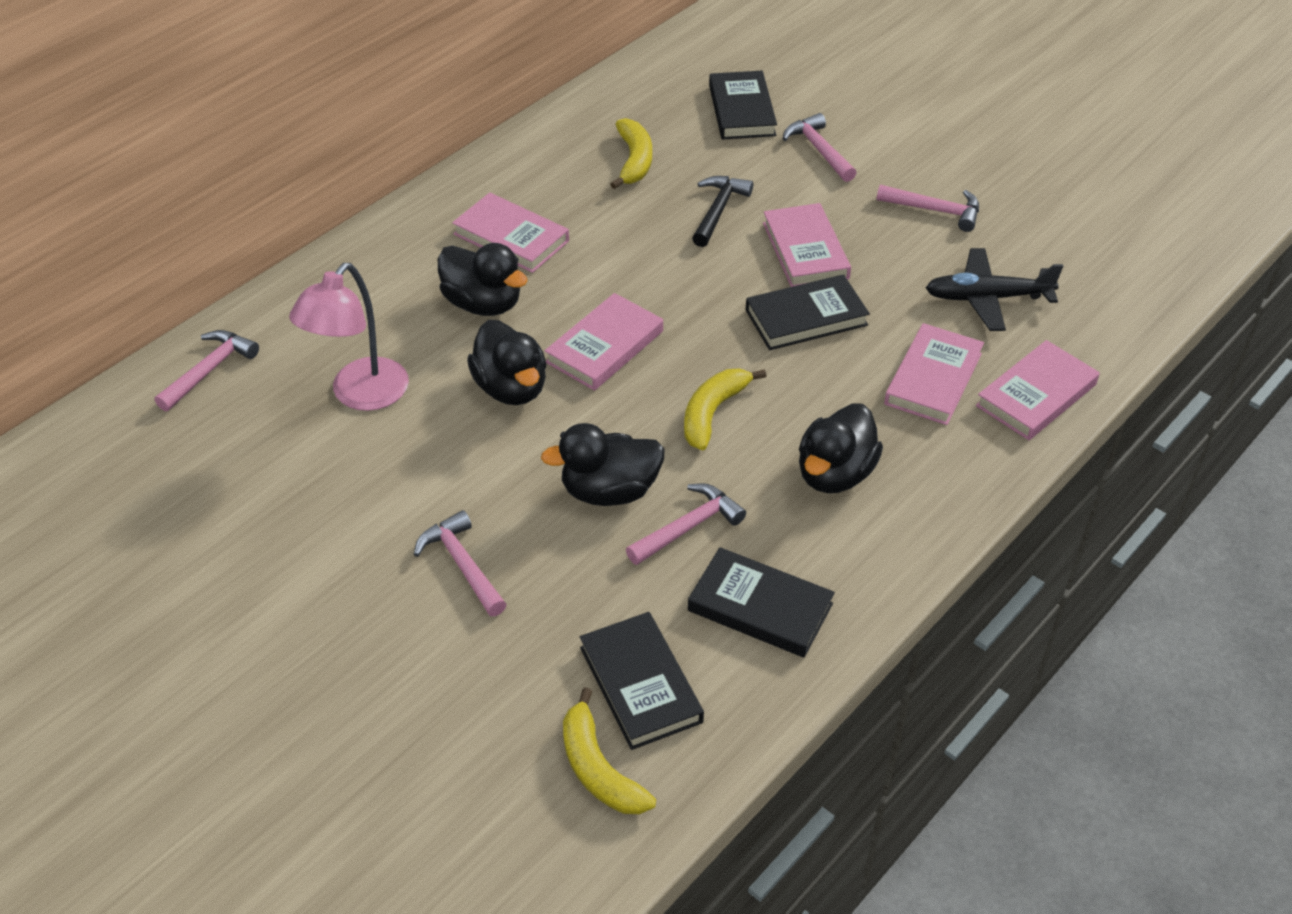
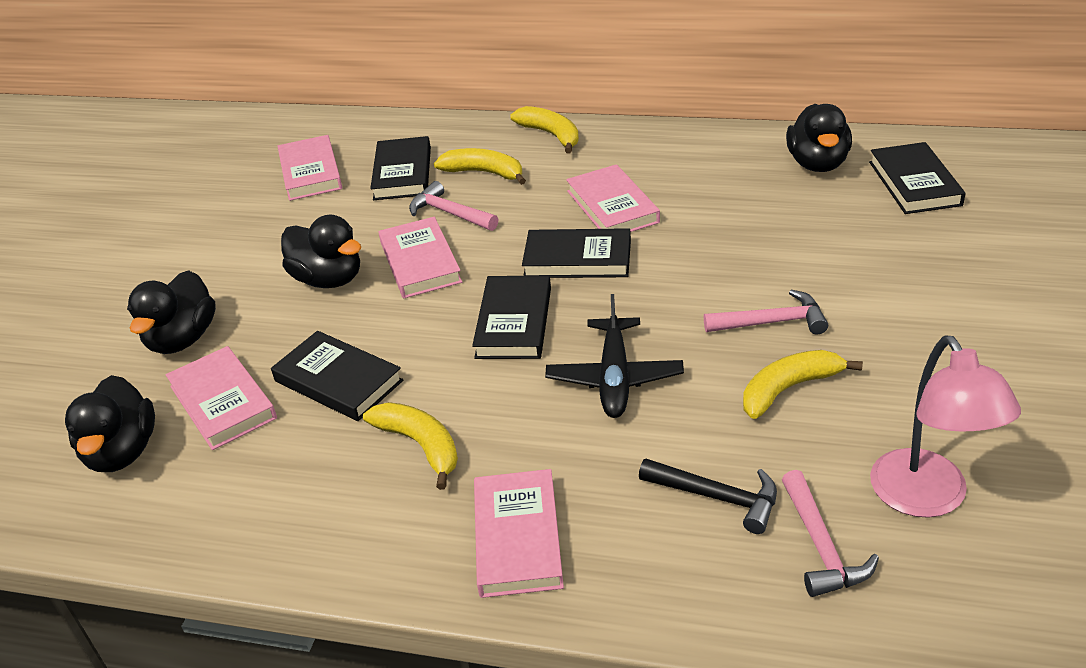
black book: 4 -> 5
pink hammer: 5 -> 3
yellow banana: 3 -> 4

